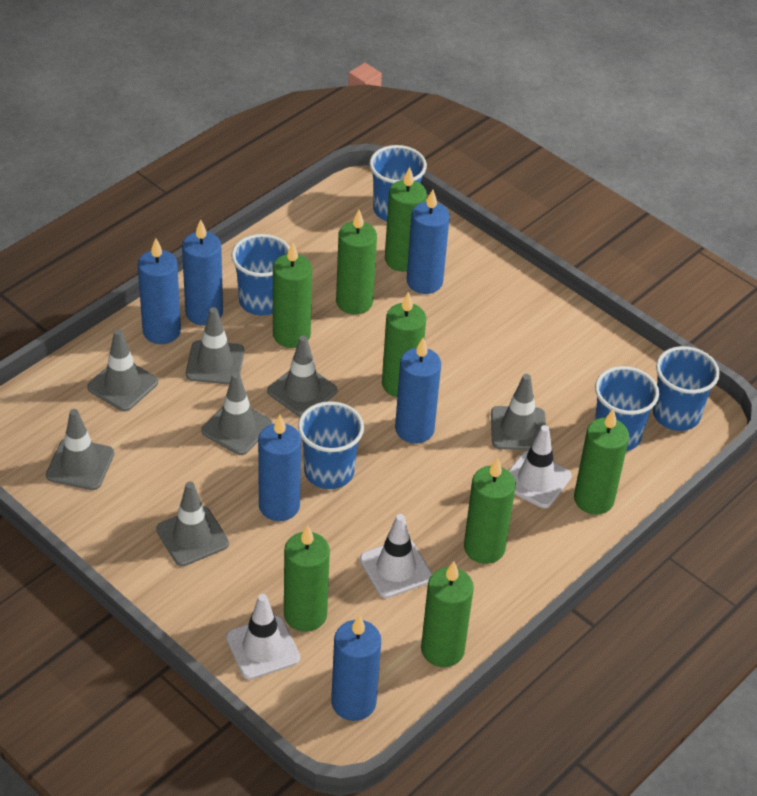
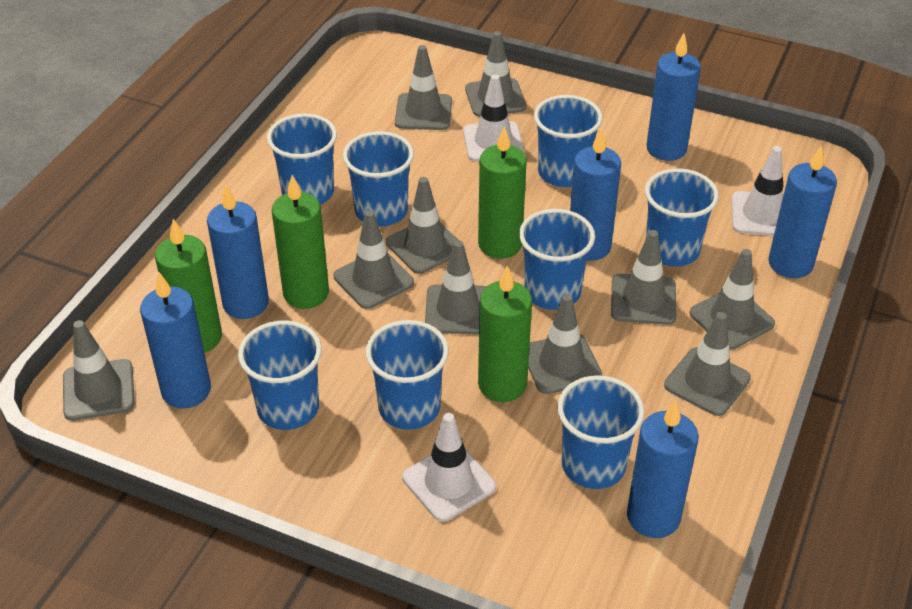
blue cup: 5 -> 8
green candle: 8 -> 4
grey traffic cone: 7 -> 10

